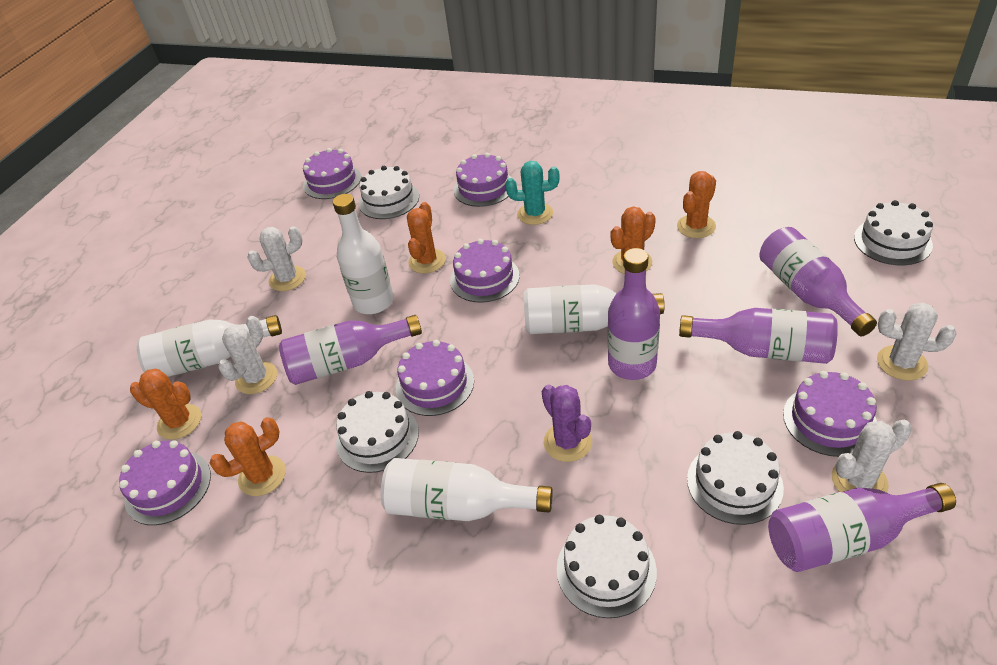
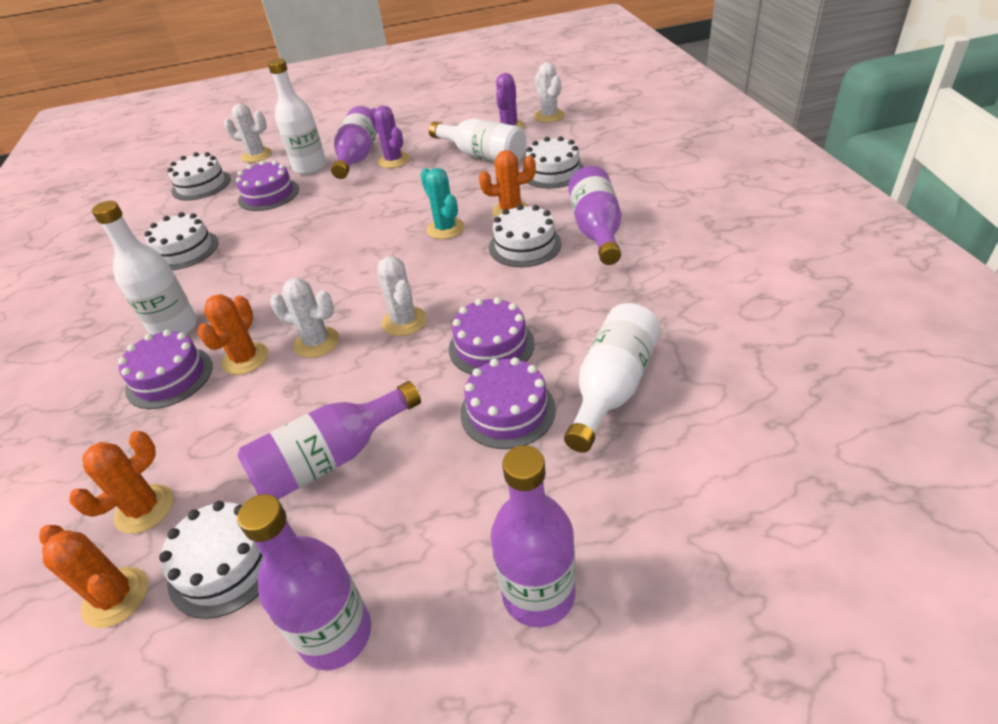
orange cactus: 5 -> 4
purple cactus: 1 -> 2
purple cake: 6 -> 4

